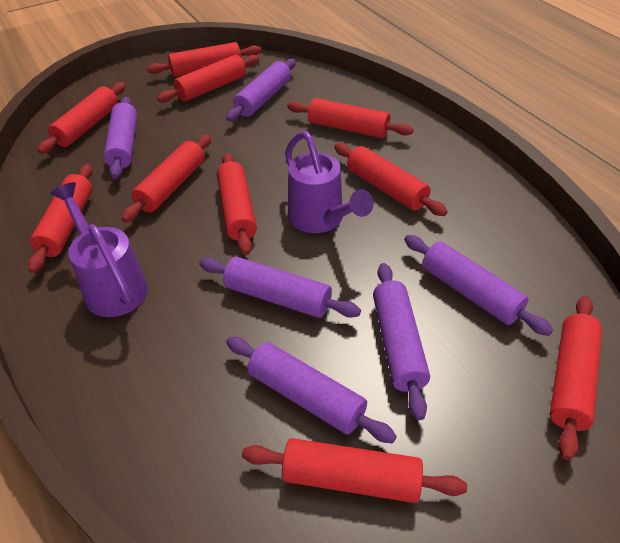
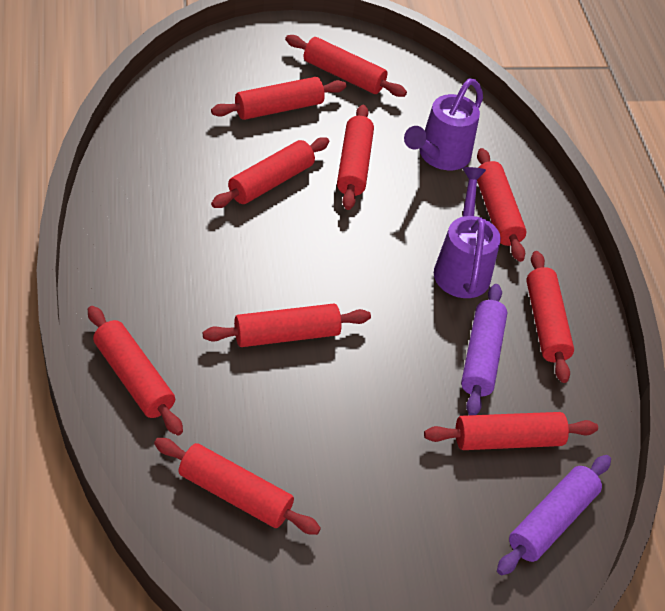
purple rolling pin: 6 -> 2

